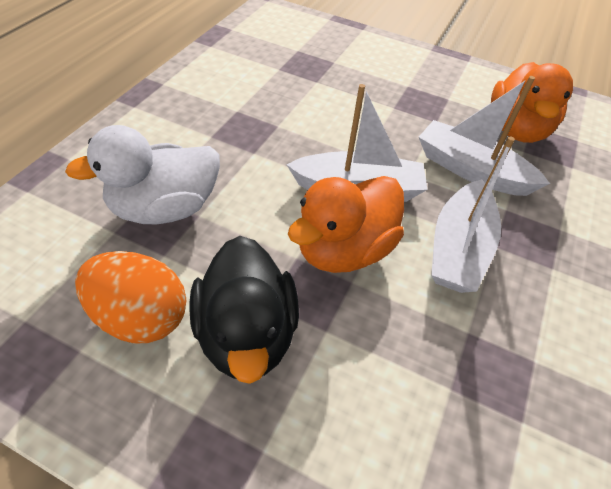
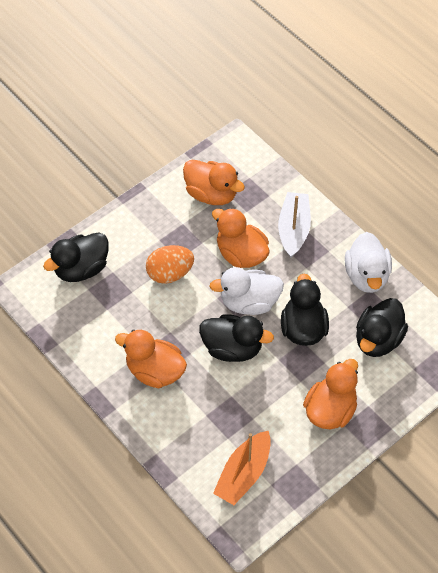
black duck: 1 -> 4
orange boat: 0 -> 1
orange duck: 2 -> 4
white boat: 3 -> 1
white duck: 1 -> 2

